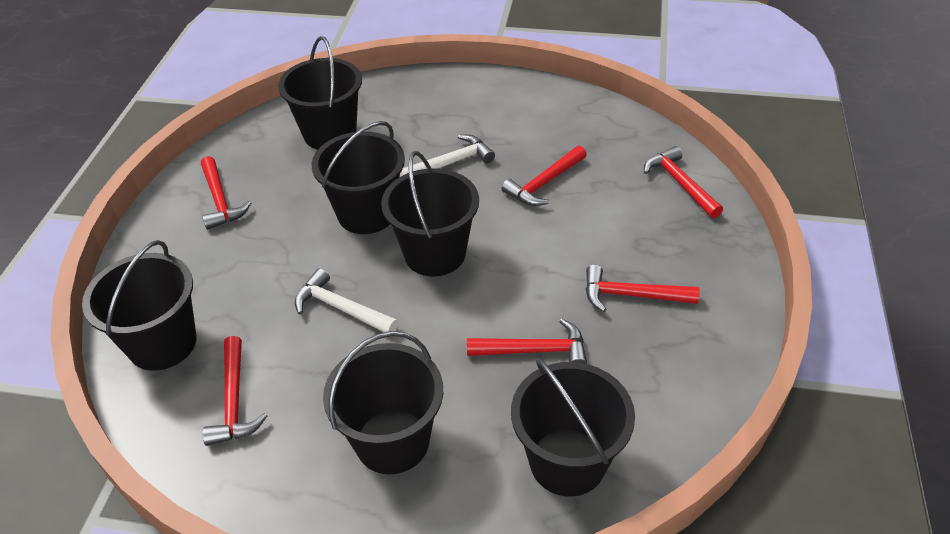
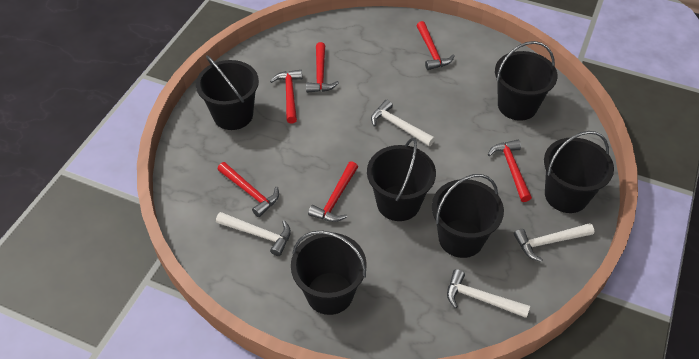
white hammer: 2 -> 4

